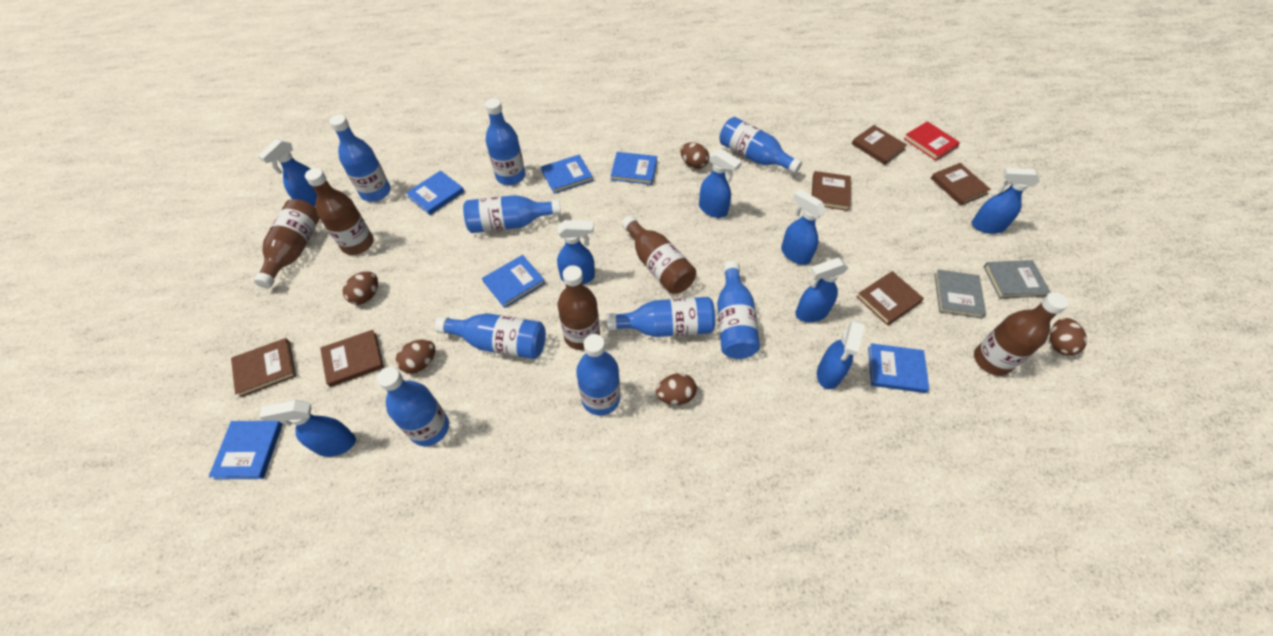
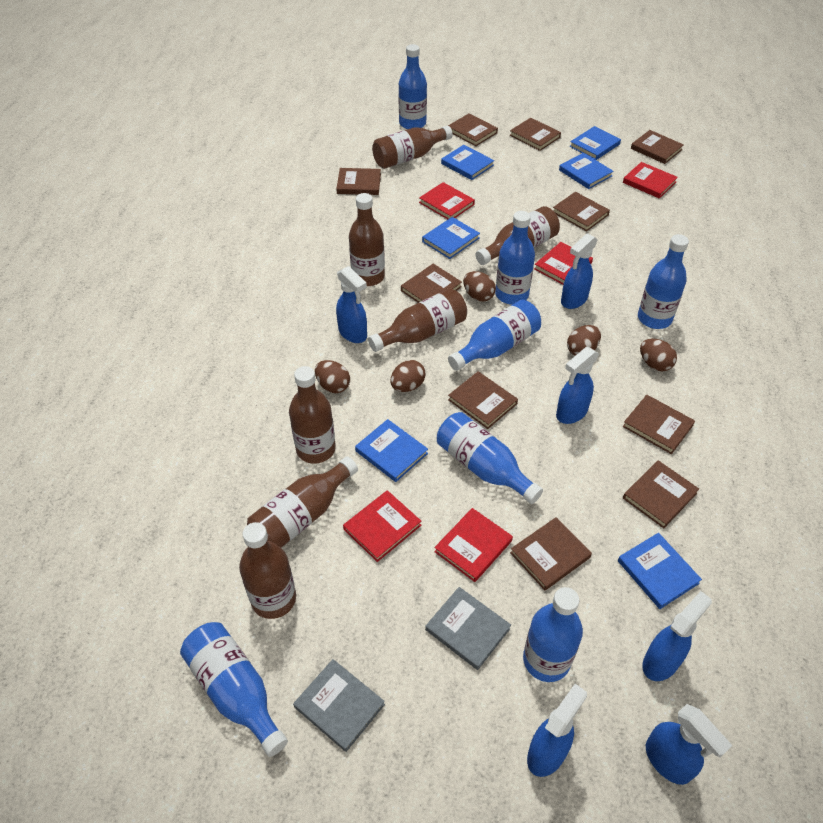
blue bottle: 9 -> 7
blue spray bottle: 8 -> 6
brown book: 6 -> 10
brown bottle: 5 -> 7
red book: 1 -> 5

